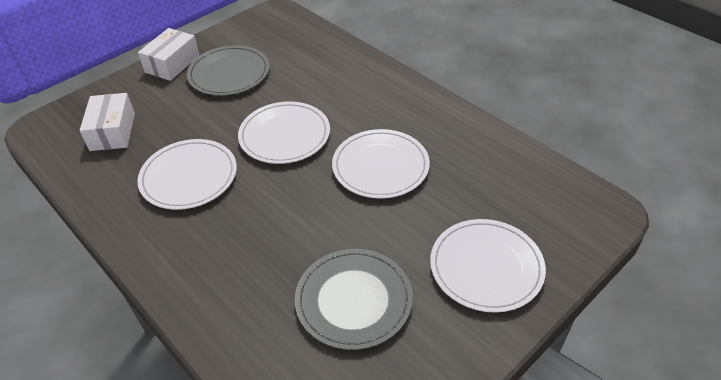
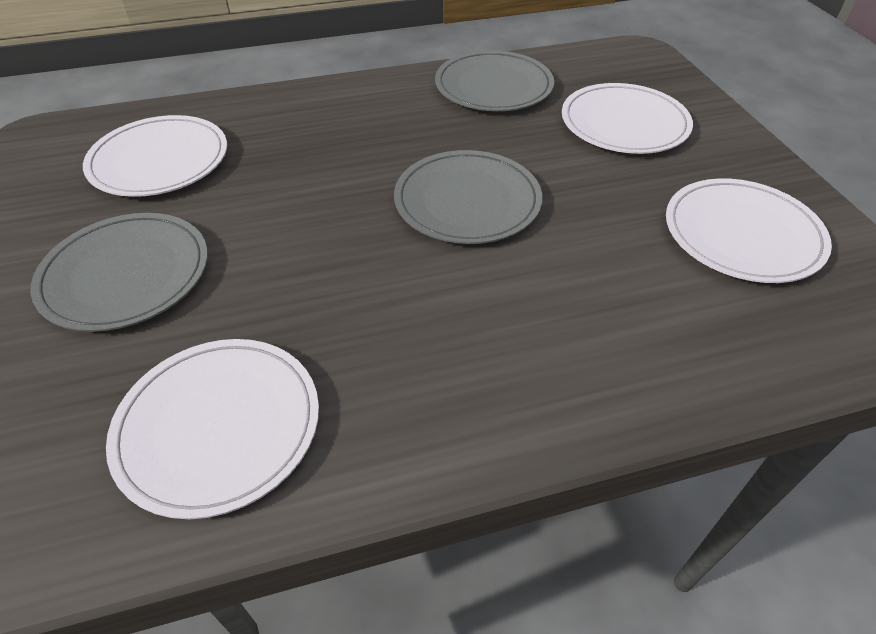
grey plate: 2 -> 3
white box: 2 -> 0

